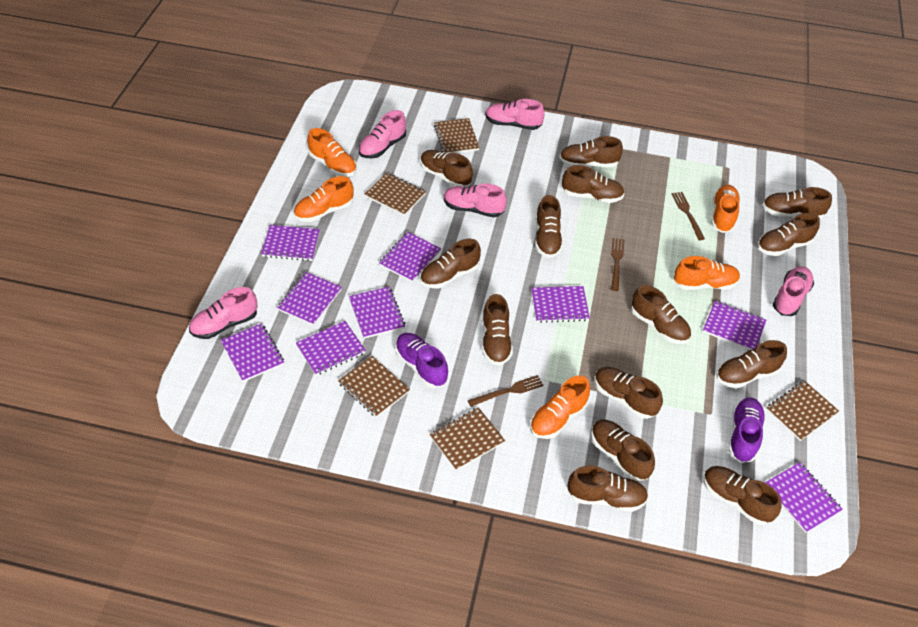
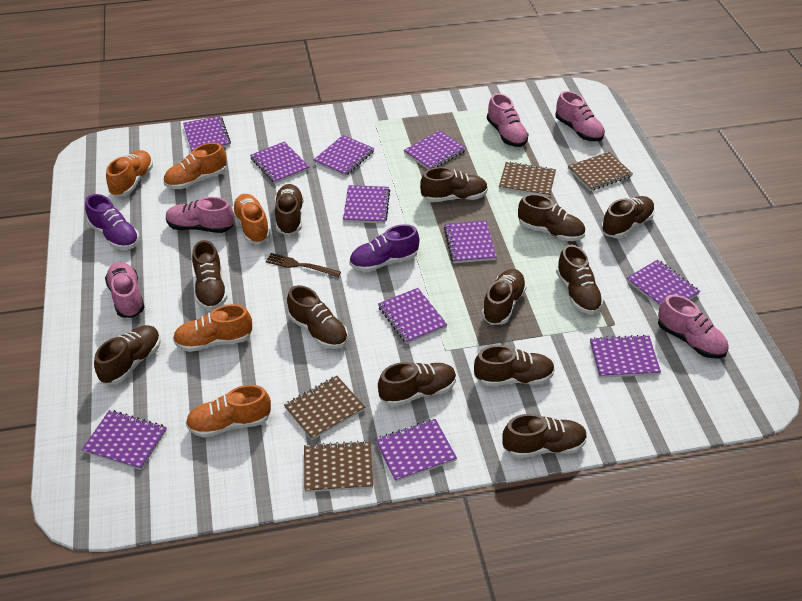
brown fork: 3 -> 1
brown notebook: 5 -> 4
brown shoe: 14 -> 12
purple notebook: 9 -> 11

